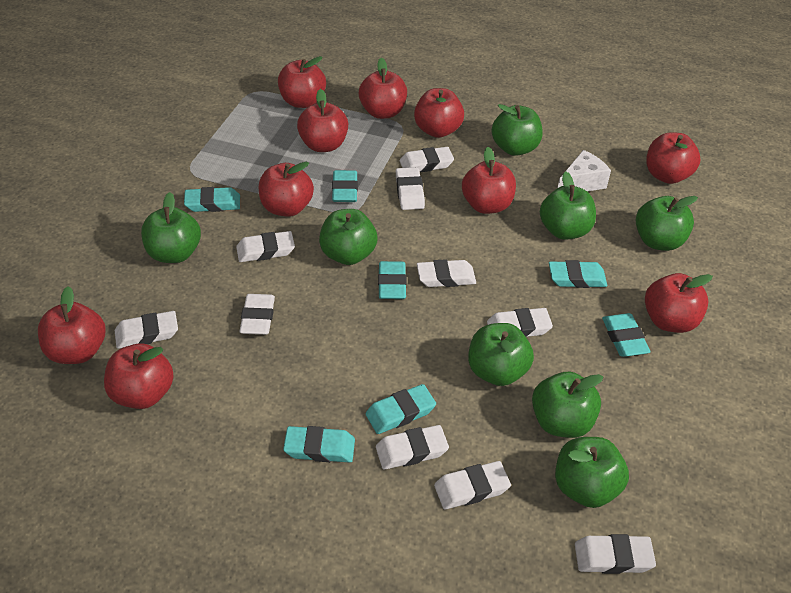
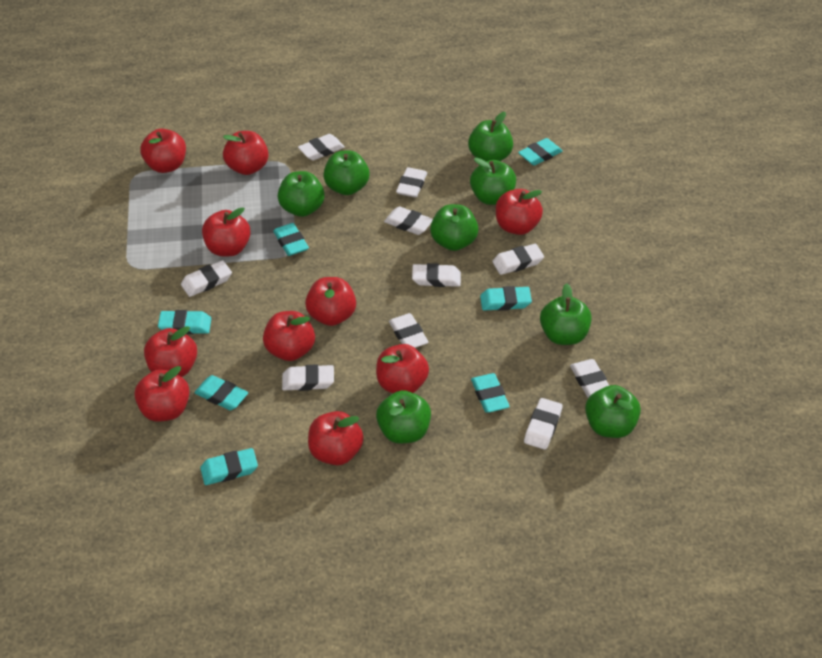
white cheese: 1 -> 0

